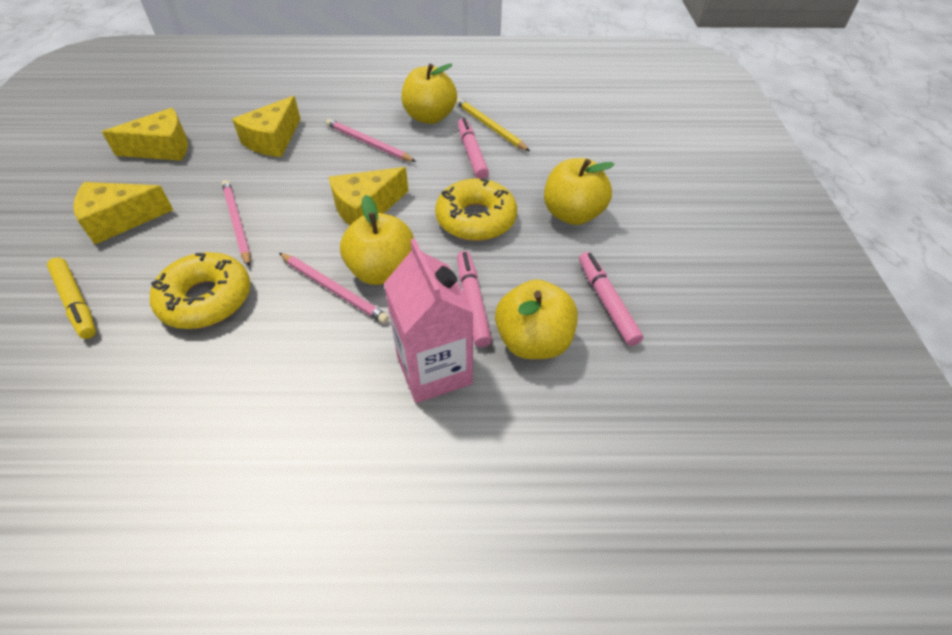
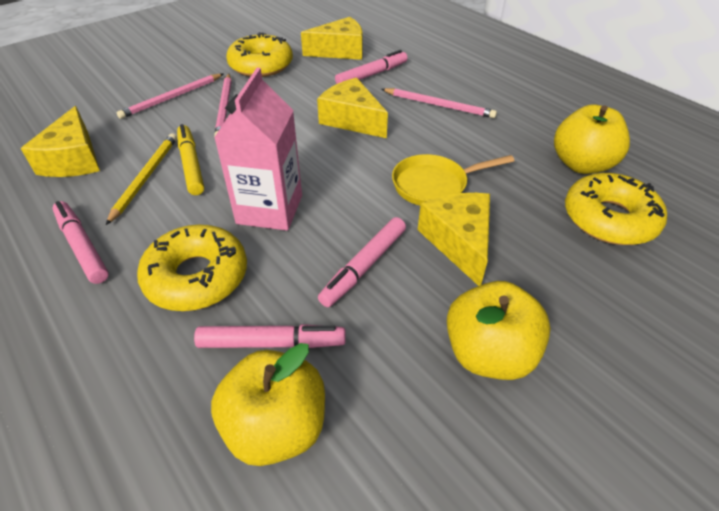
pink marker: 3 -> 4
yellow apple: 4 -> 3
yellow donut: 2 -> 3
yellow pan: 0 -> 1

